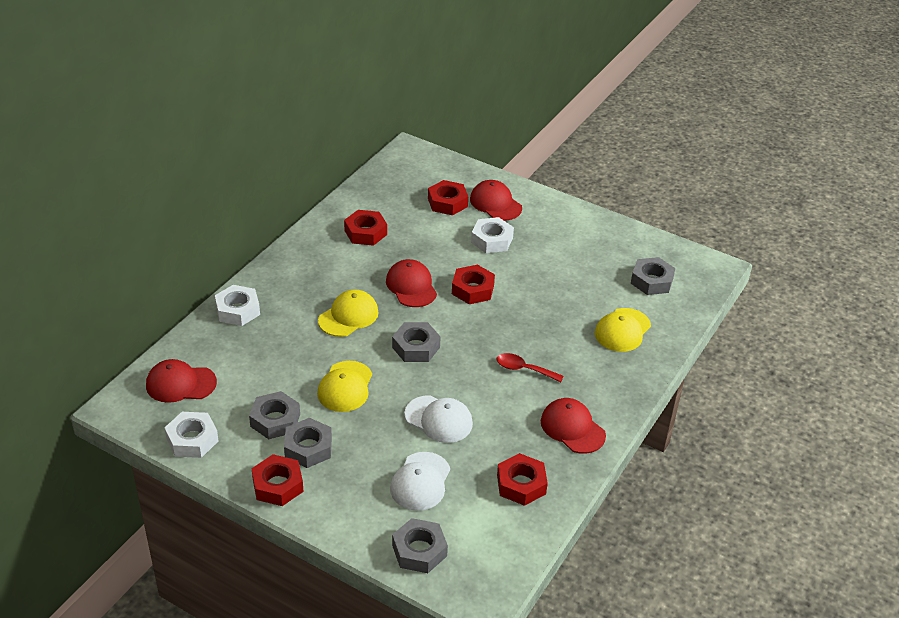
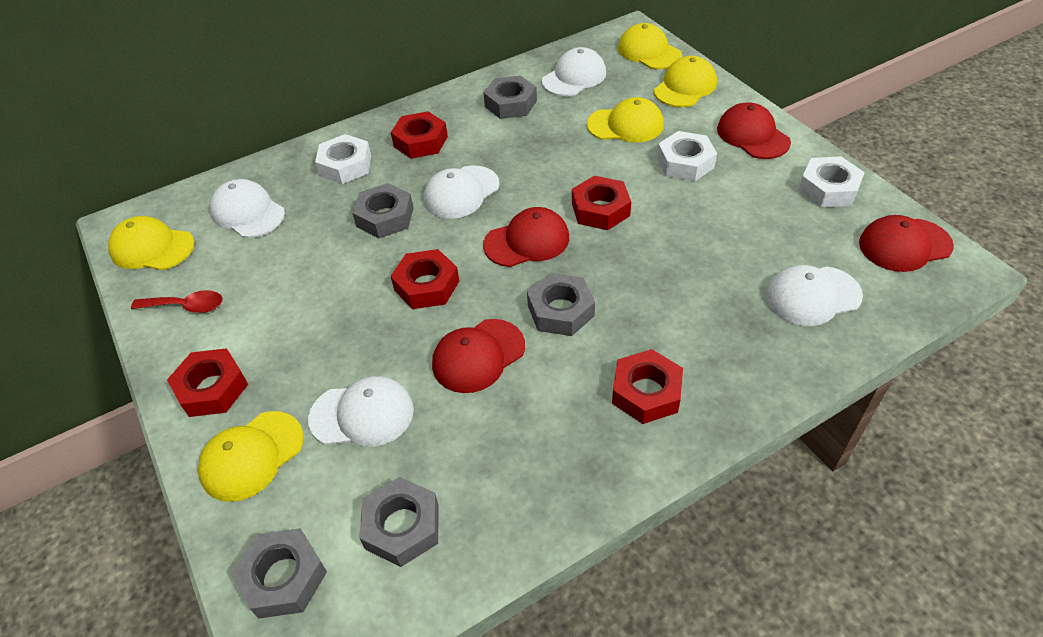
white cap: 2 -> 5
yellow cap: 3 -> 5

